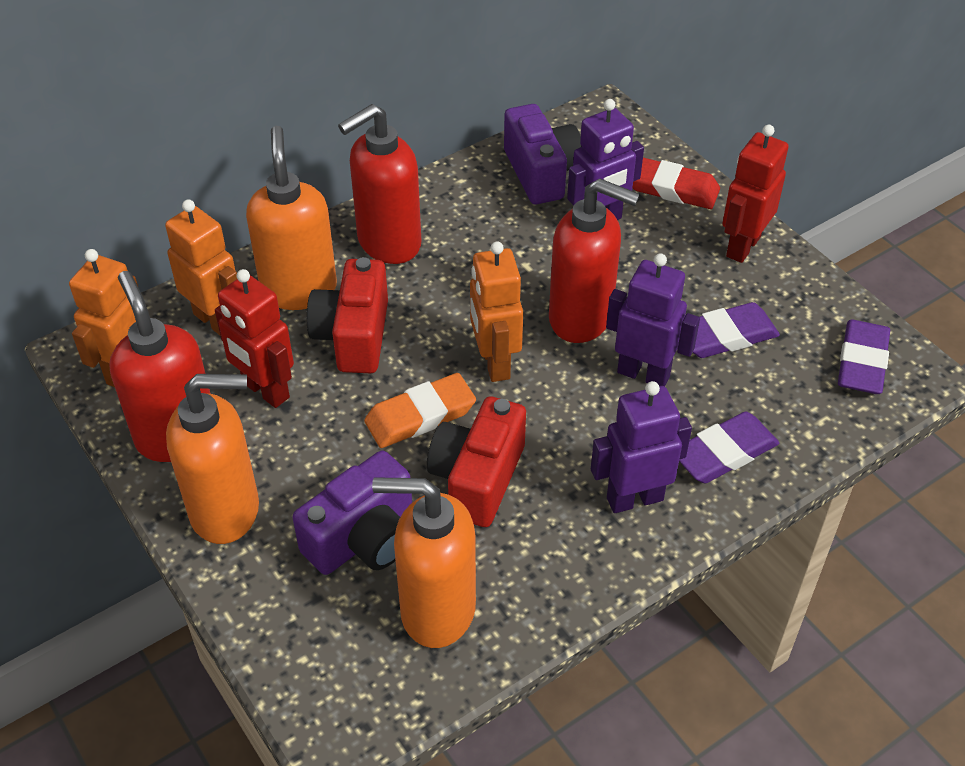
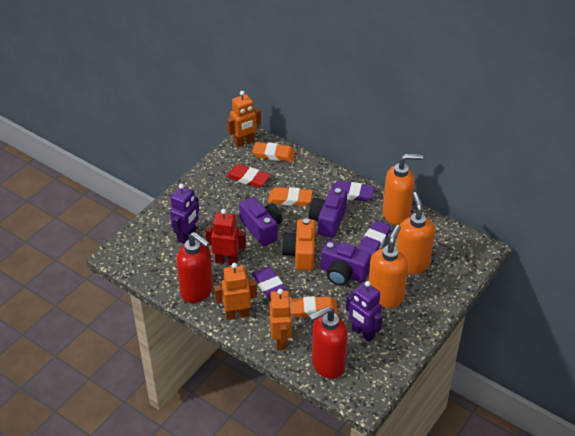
orange camera: 0 -> 1
orange eraser: 1 -> 3
purple camera: 2 -> 3
purple robot: 3 -> 2
red camera: 2 -> 0
red robot: 2 -> 1
red soap dispenser: 3 -> 2

